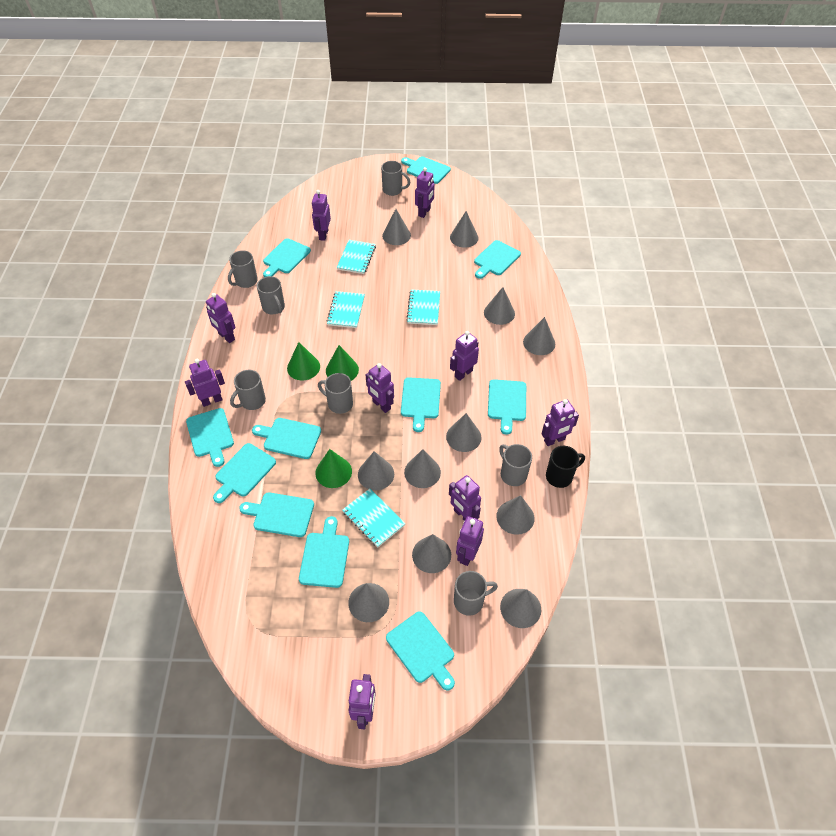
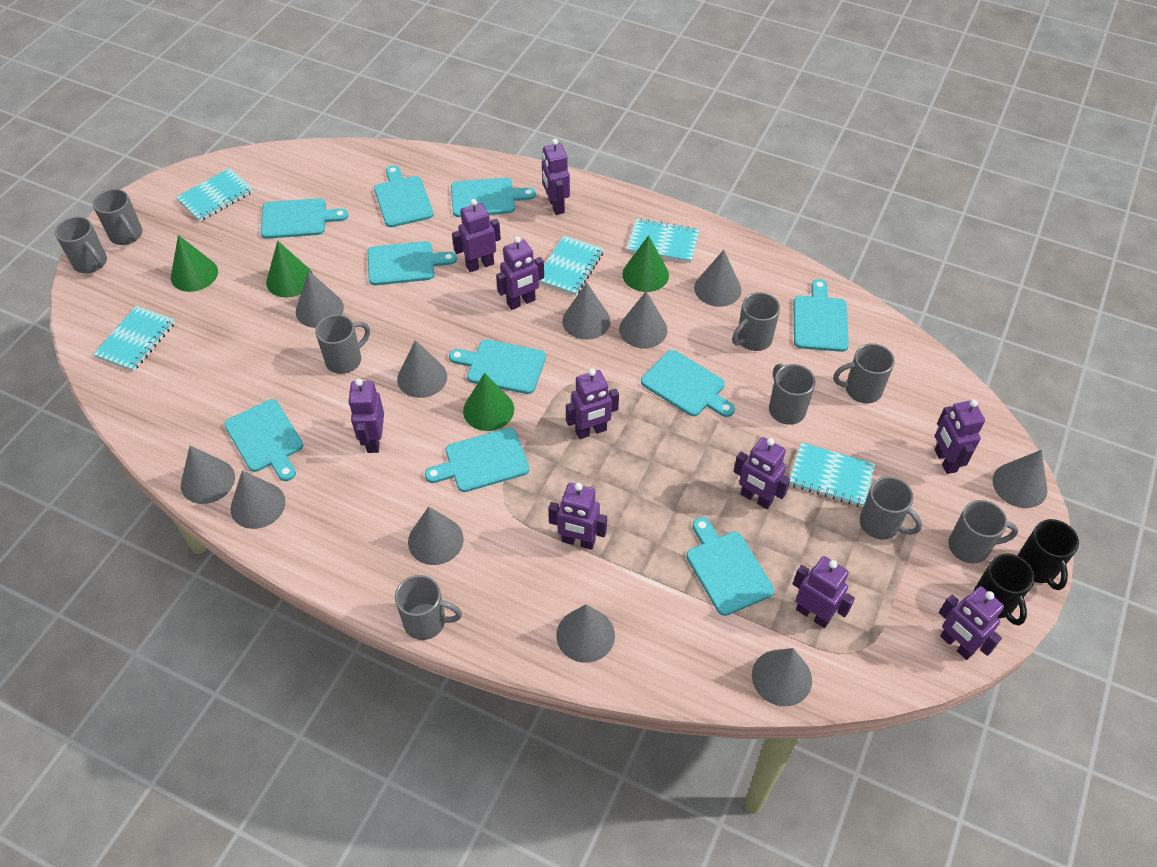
black mug: 1 -> 2
green cone: 3 -> 4
grey mug: 7 -> 9
turquoise cutting board: 11 -> 10
turquoise notebook: 4 -> 5

